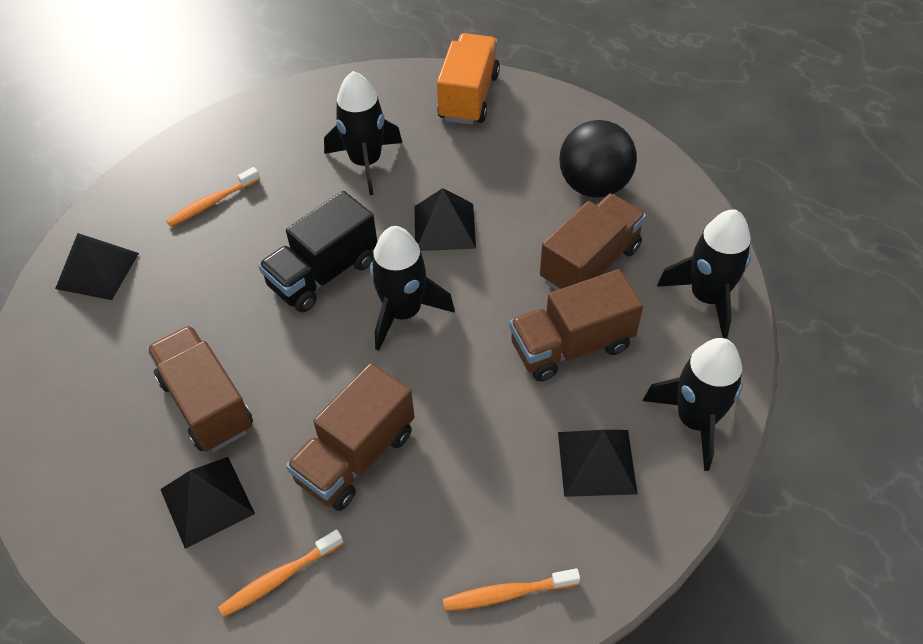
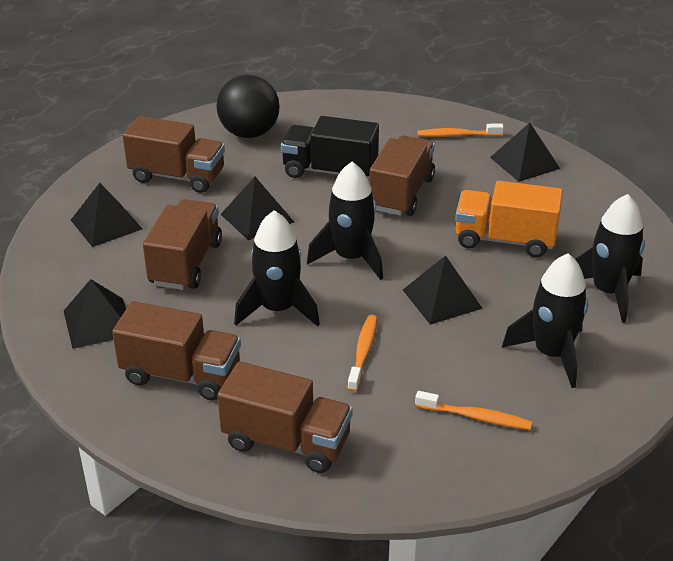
black pyramid: 4 -> 5
brown truck: 4 -> 5

